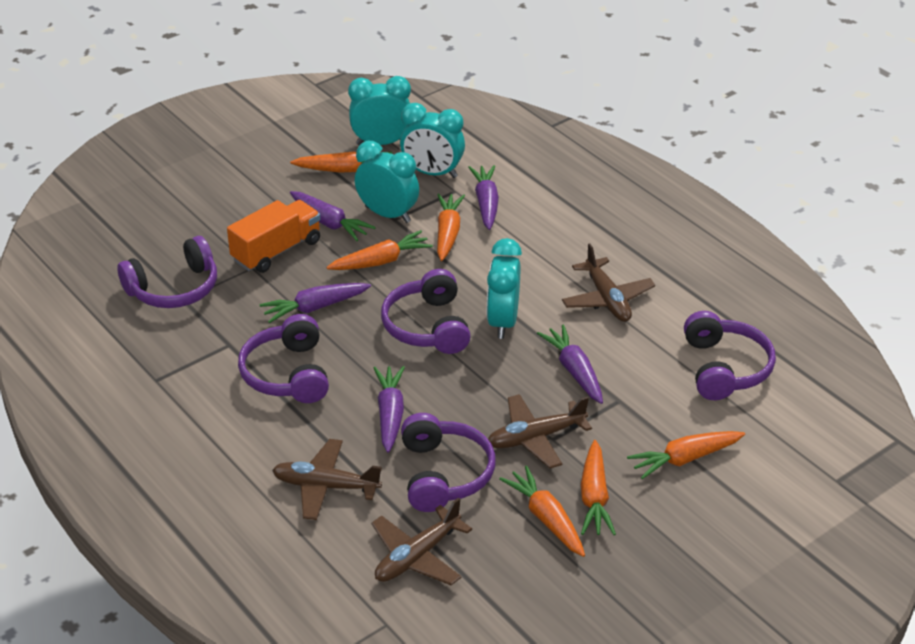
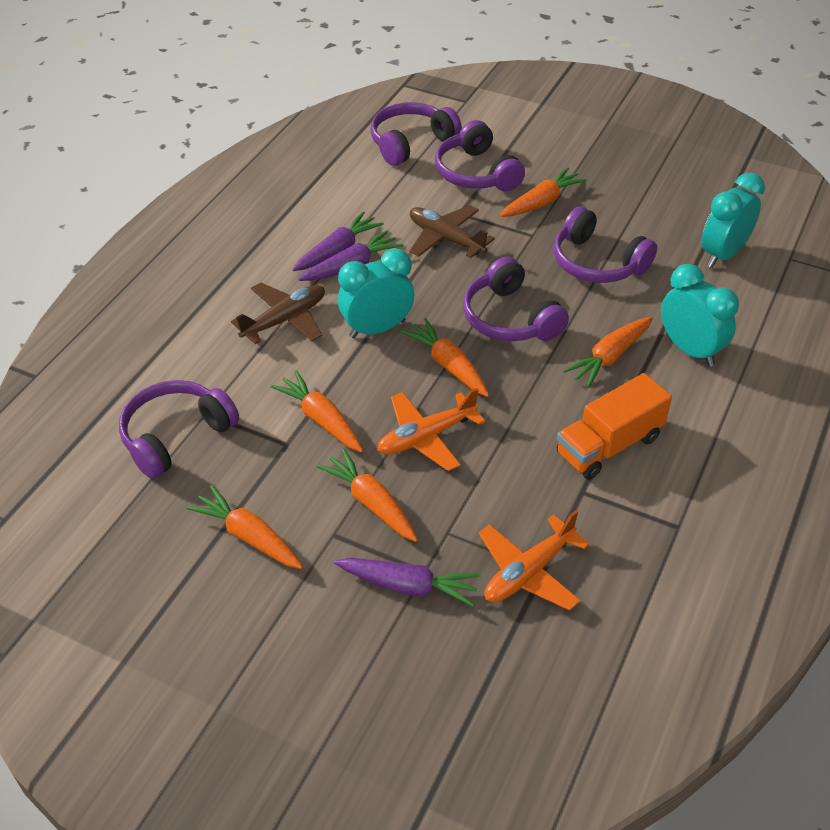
brown plane: 4 -> 2
orange plane: 0 -> 2
purple carrot: 5 -> 3
turquoise clock: 4 -> 3

